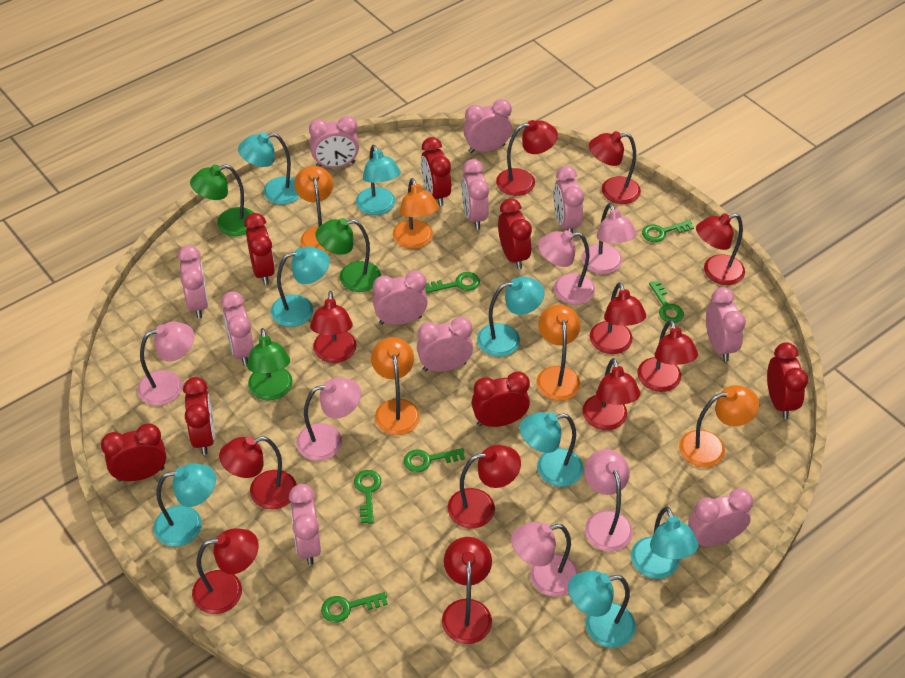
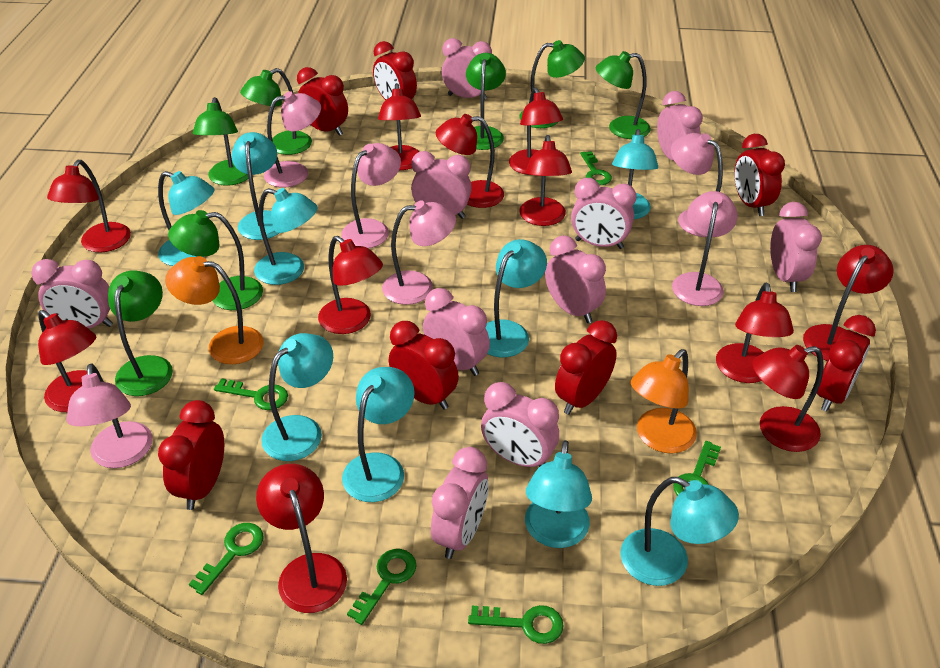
green lamp: 3 -> 7
orange lamp: 5 -> 2
pink clock: 11 -> 10
turquoise lamp: 8 -> 9

